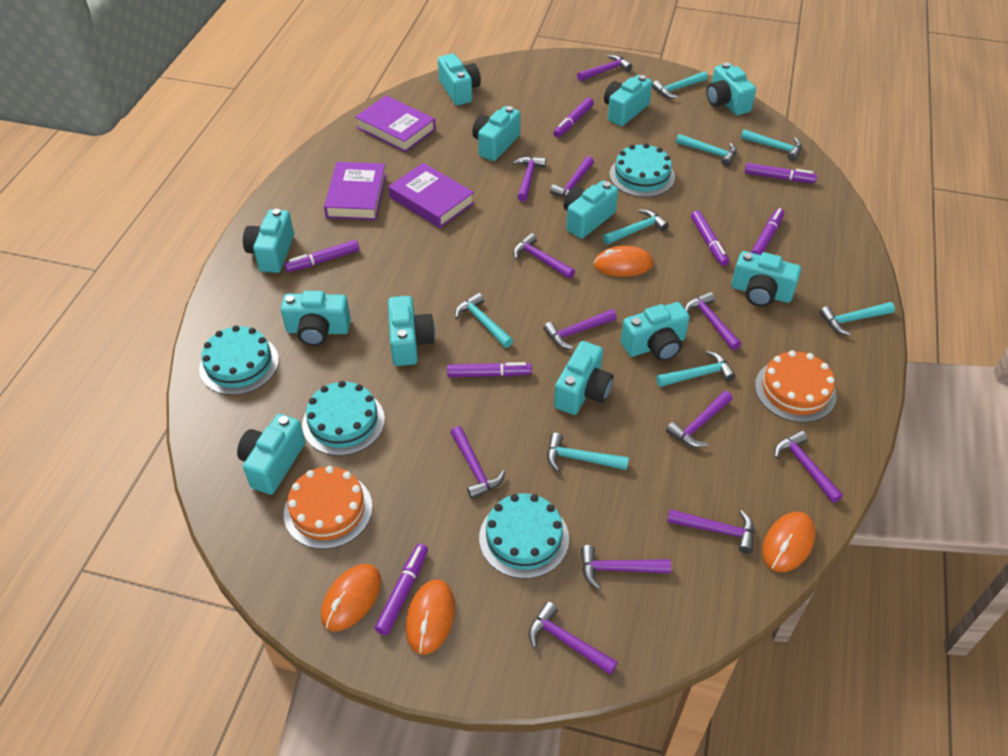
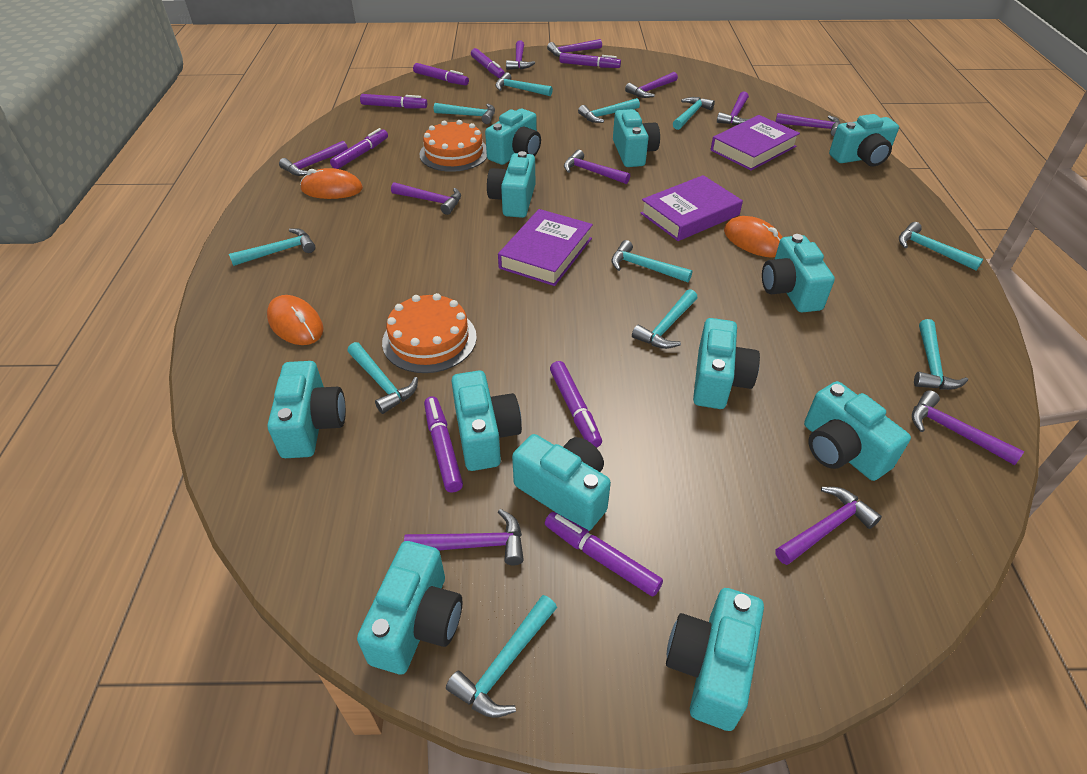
orange mouse: 4 -> 3
purple hammer: 12 -> 11
purple marker: 7 -> 8
turquoise cake: 4 -> 0
turquoise hammer: 8 -> 11

